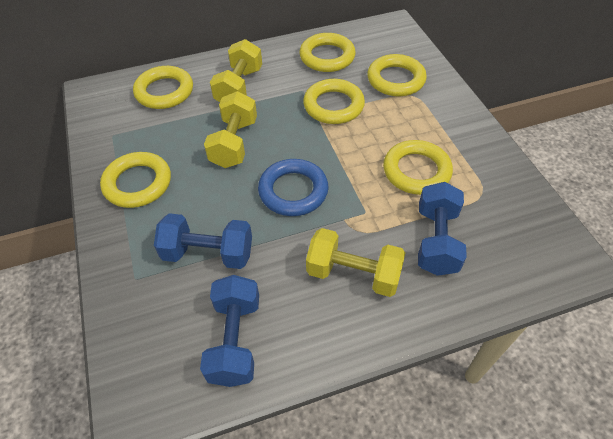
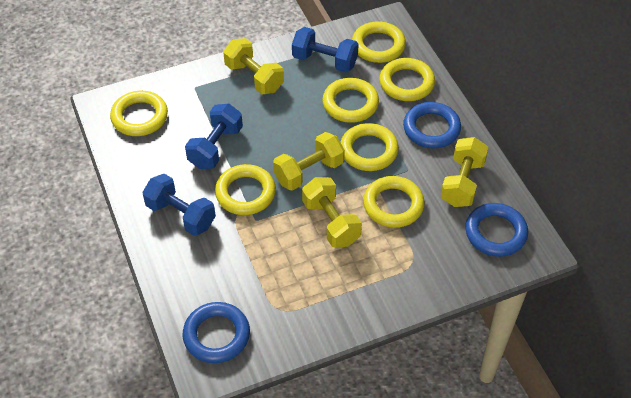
blue ring: 1 -> 3
yellow dumbbell: 3 -> 4
yellow ring: 6 -> 7

